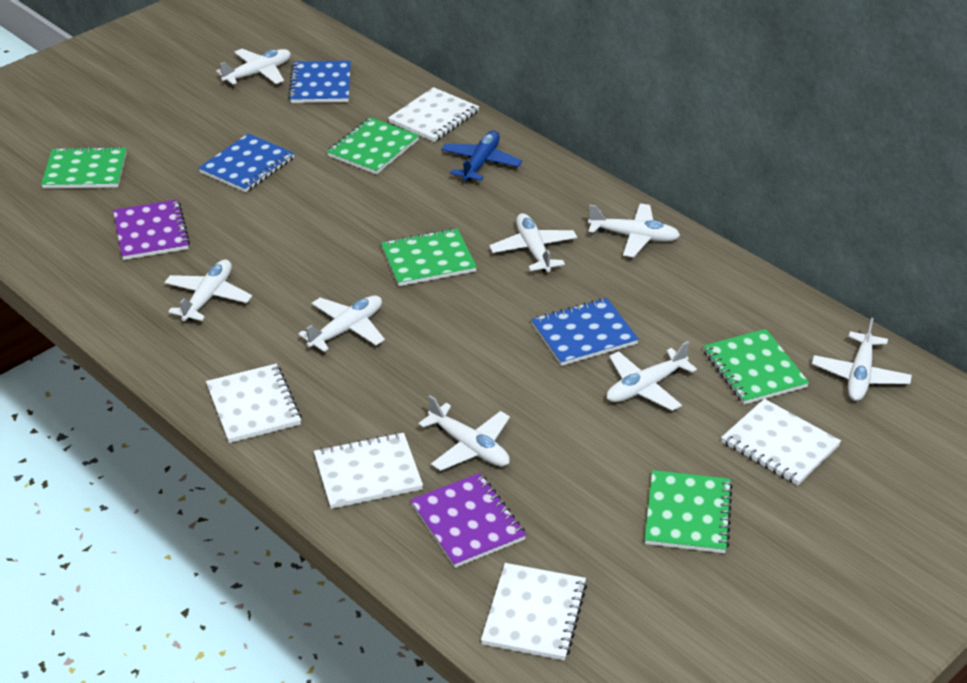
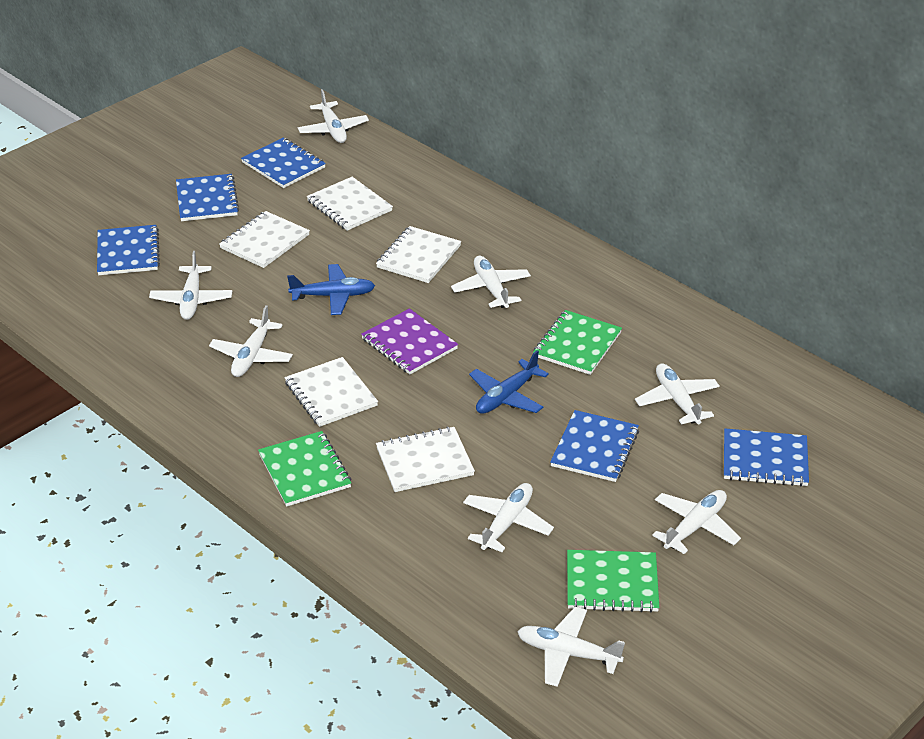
blue notebook: 3 -> 5
blue plane: 1 -> 2
green notebook: 5 -> 3
purple notebook: 2 -> 1

